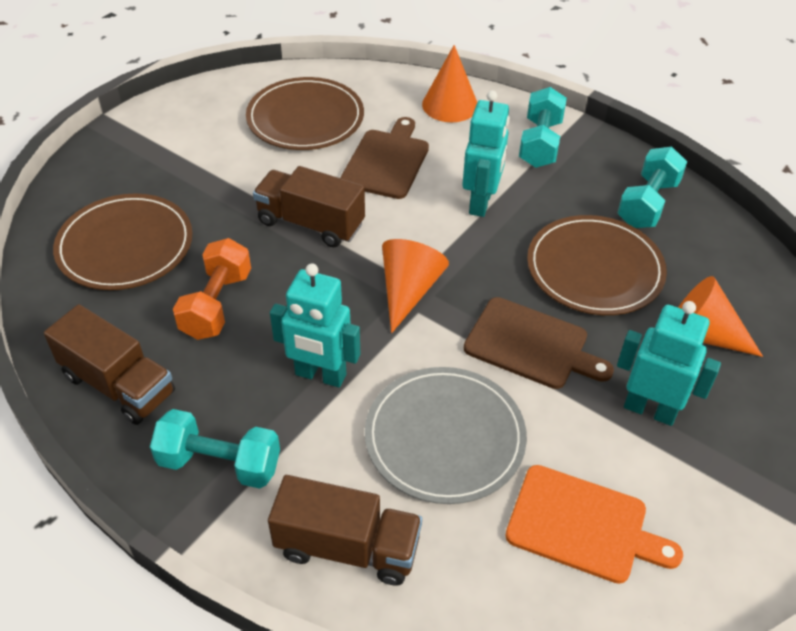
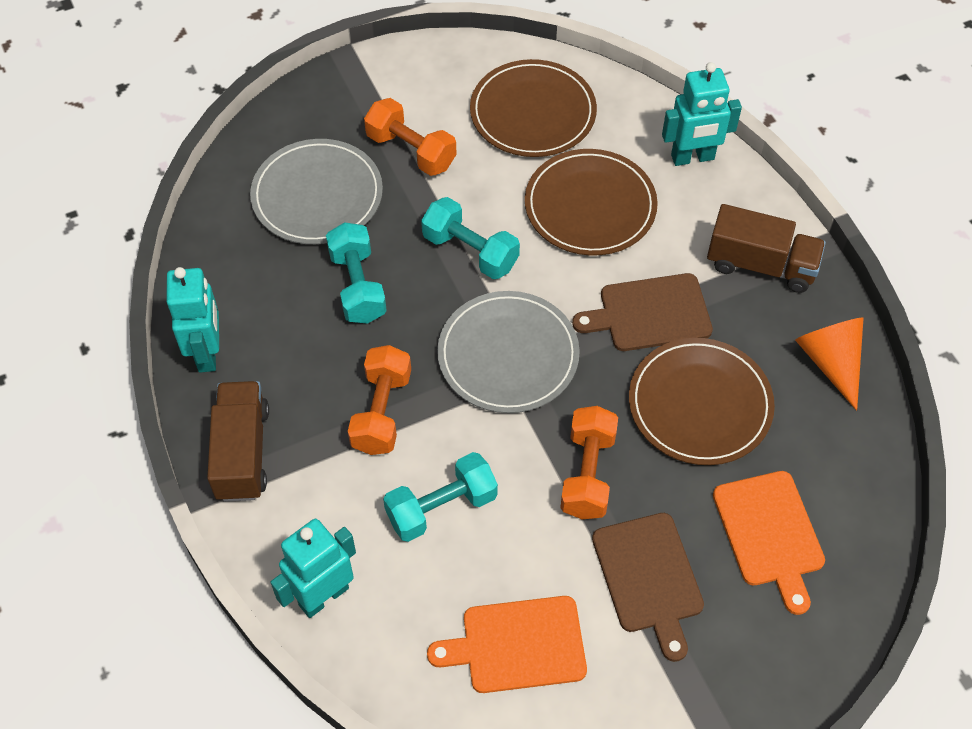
brown truck: 3 -> 2
grey plate: 1 -> 2
orange cone: 3 -> 1
orange cutting board: 1 -> 2
orange dumbbell: 1 -> 3

